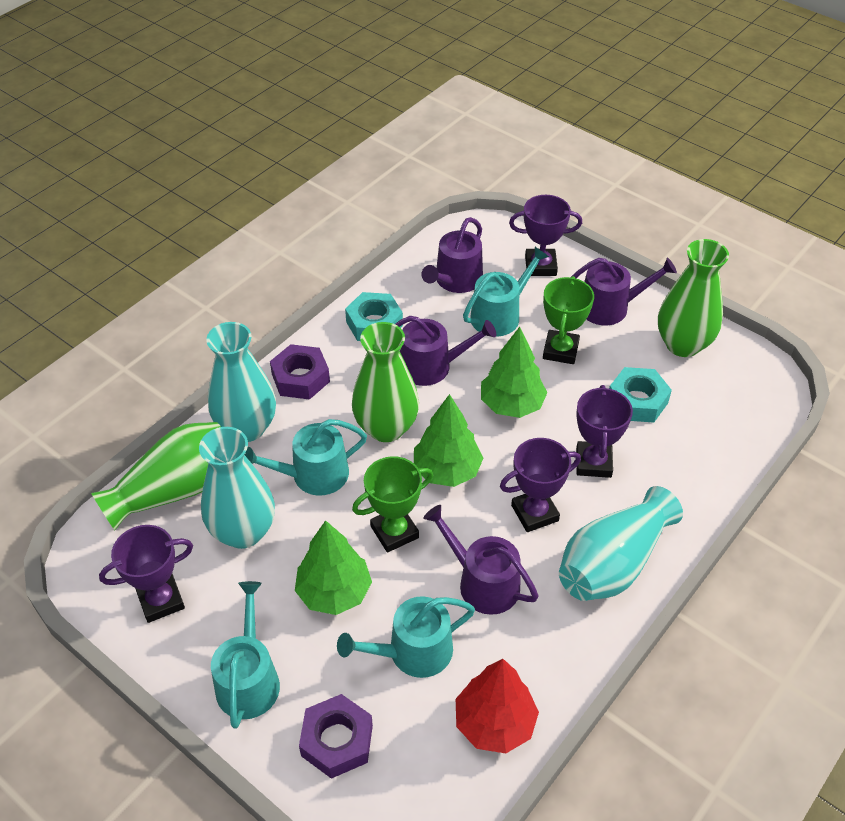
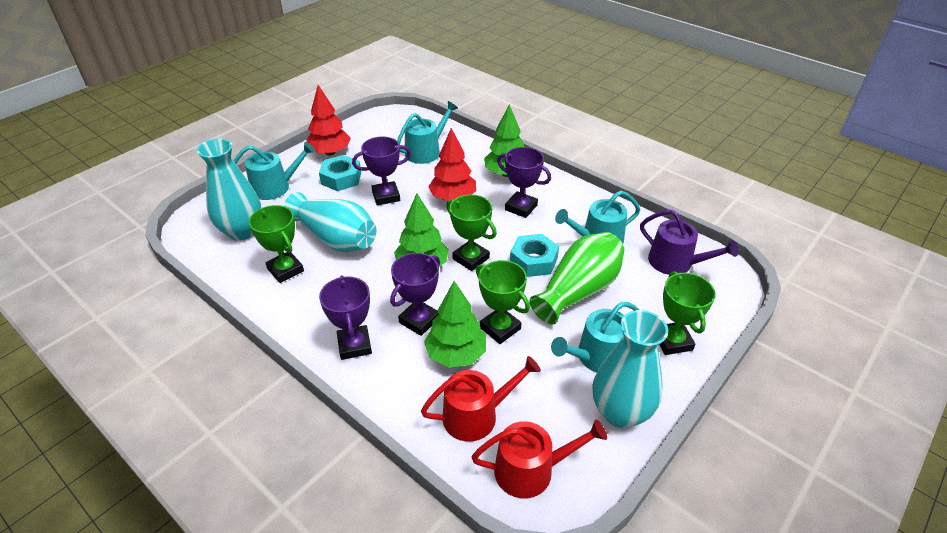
green trophy: 2 -> 4
green vase: 3 -> 1
purple nut: 2 -> 0
purple watering can: 4 -> 1
red tree: 1 -> 2
red watering can: 0 -> 2

